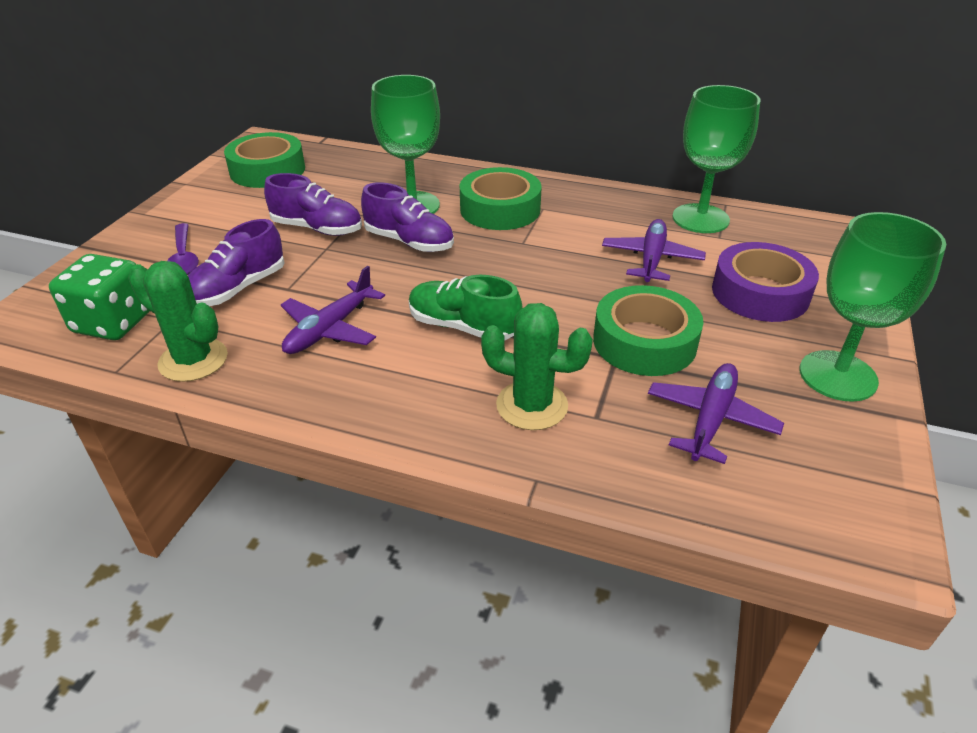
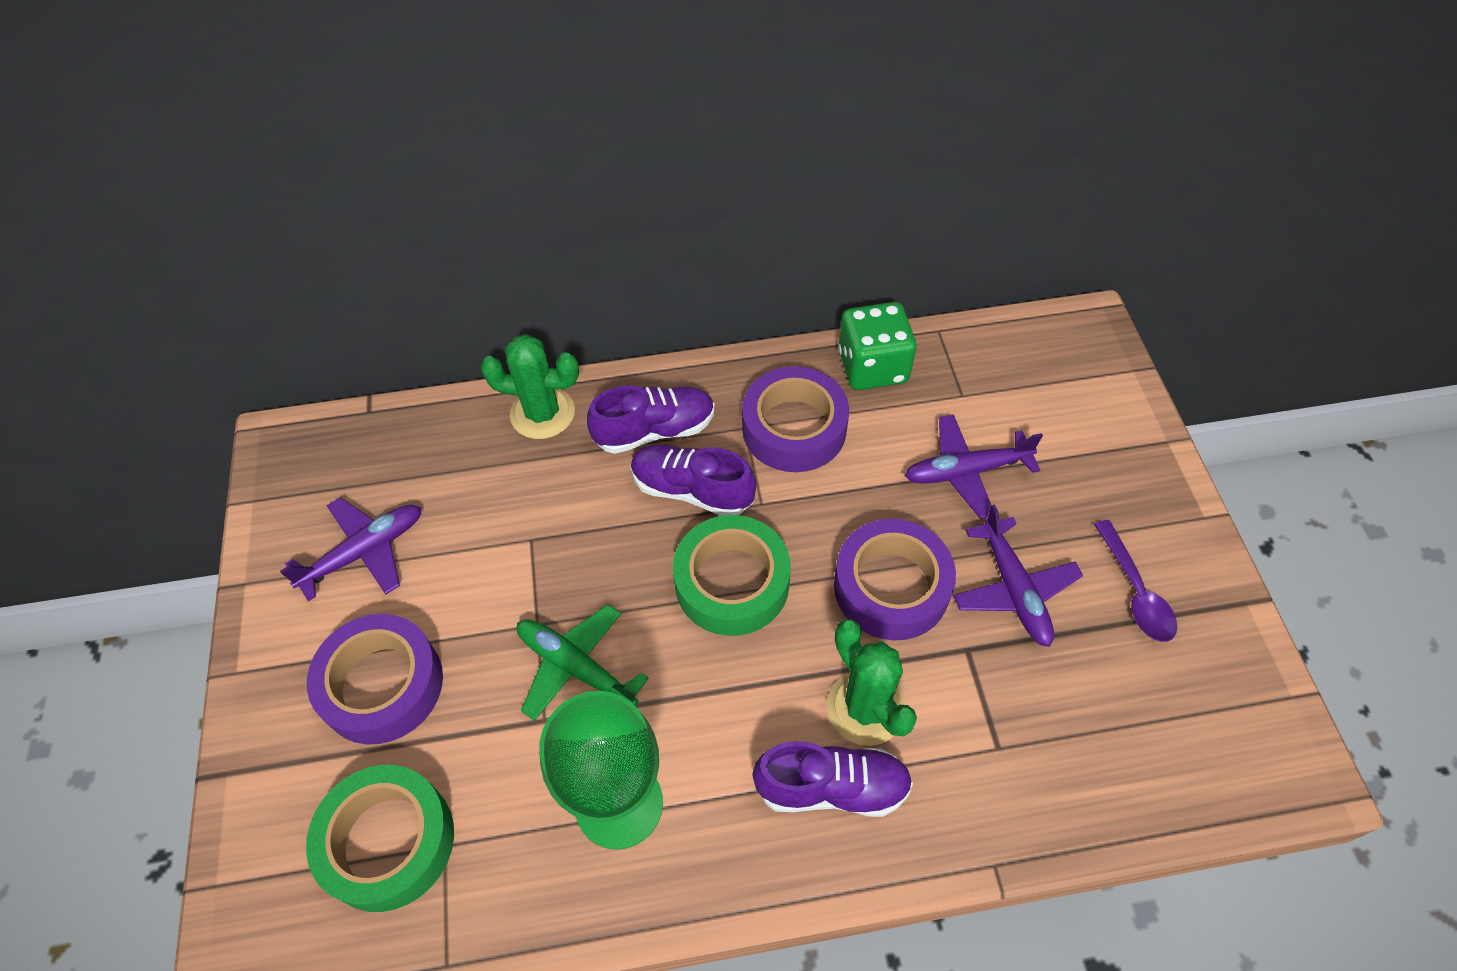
green goblet: 3 -> 1
green plane: 0 -> 1
green shoe: 1 -> 0
green tape: 3 -> 2
purple tape: 1 -> 3

